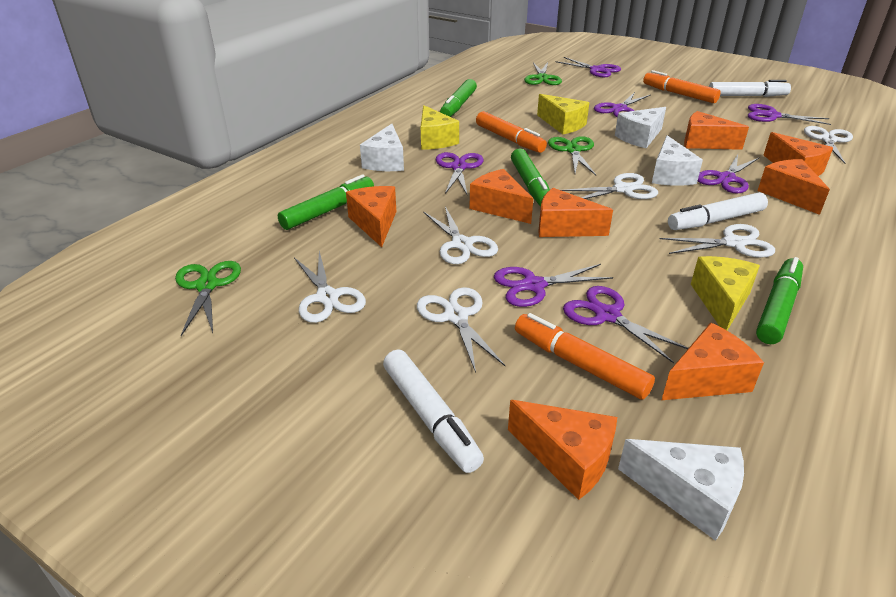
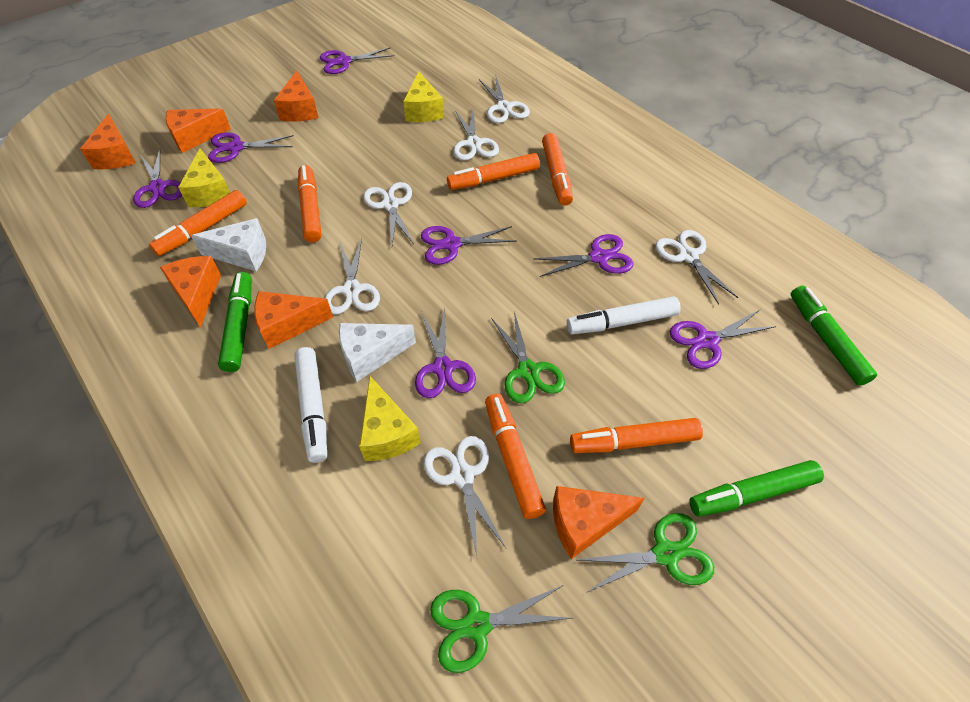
green marker: 4 -> 3
orange cheese: 8 -> 6
orange marker: 3 -> 6
white cheese: 4 -> 2
white marker: 3 -> 2

